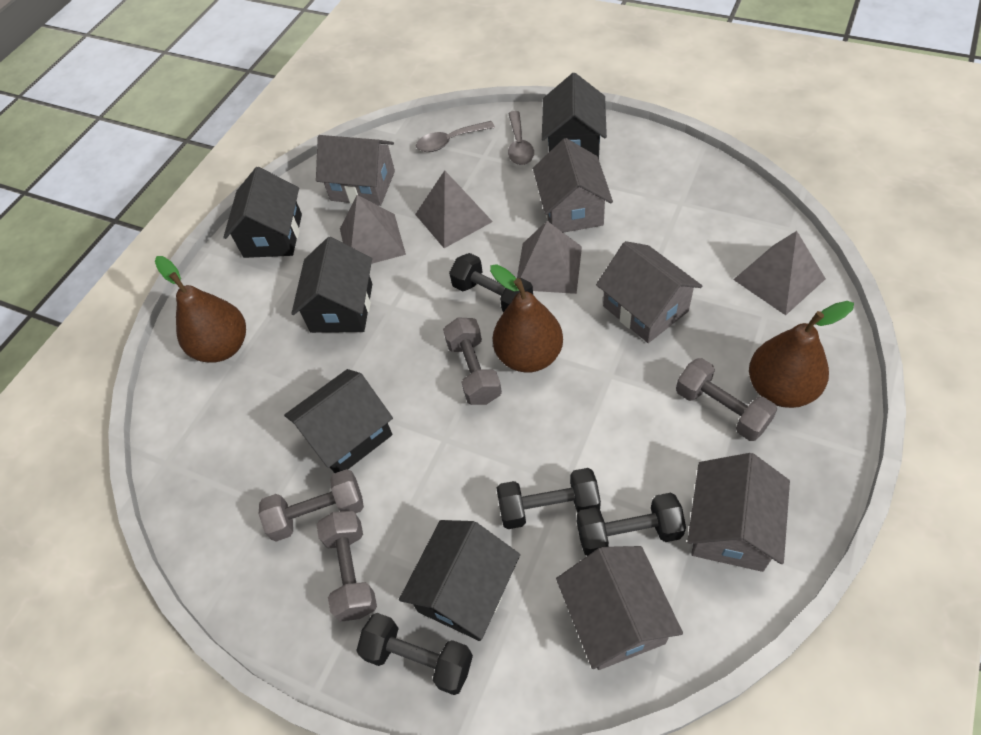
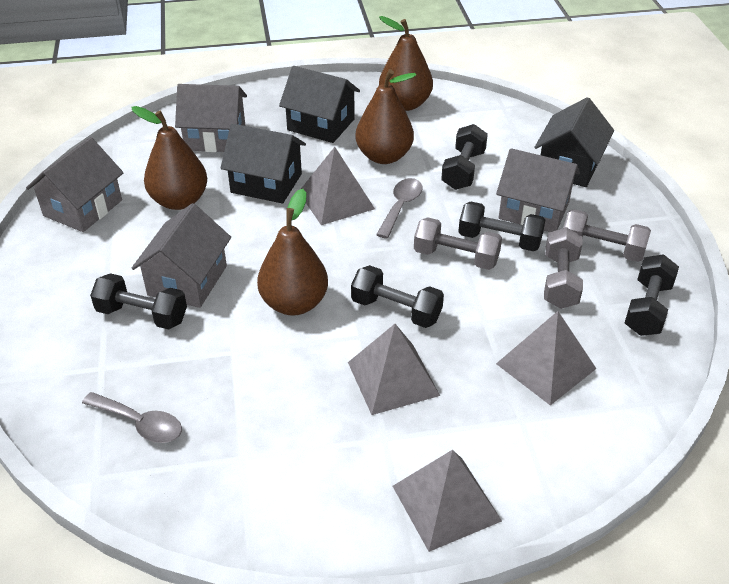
black dumbbell: 4 -> 5
black house: 5 -> 3
brown pear: 3 -> 4
grey dumbbell: 4 -> 3
grey house: 5 -> 4

